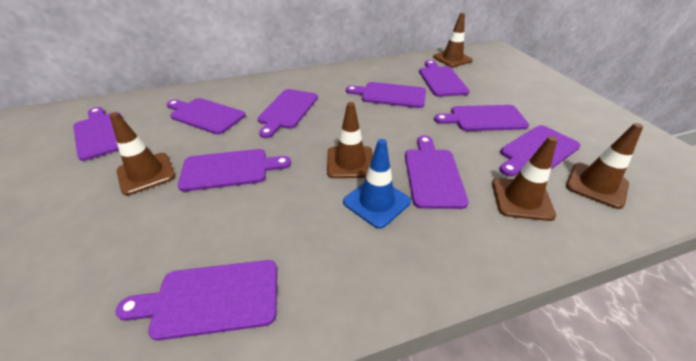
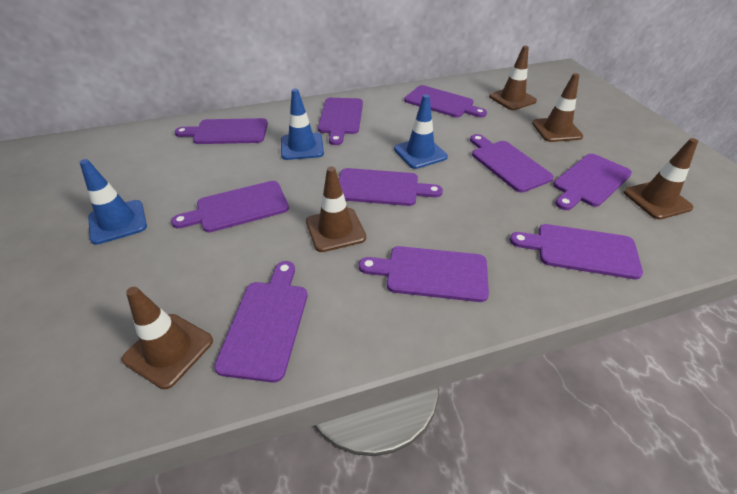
blue traffic cone: 1 -> 3

